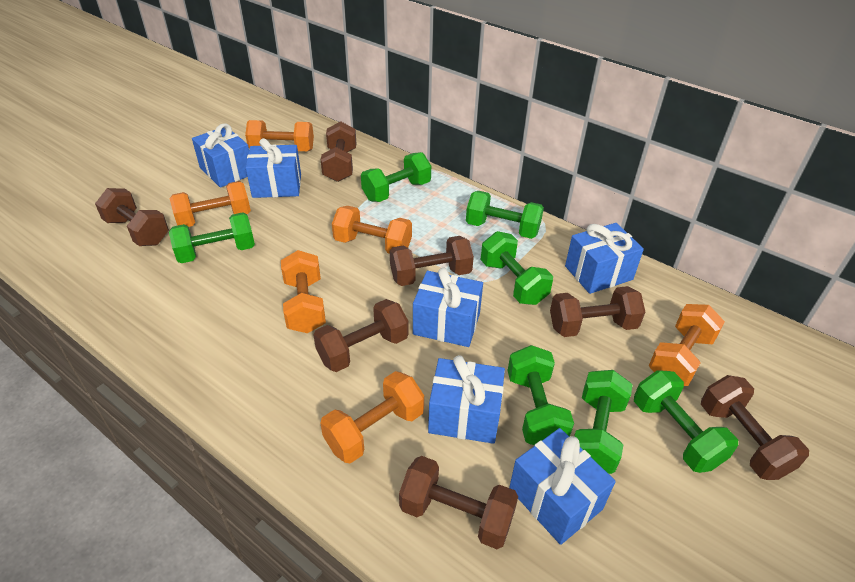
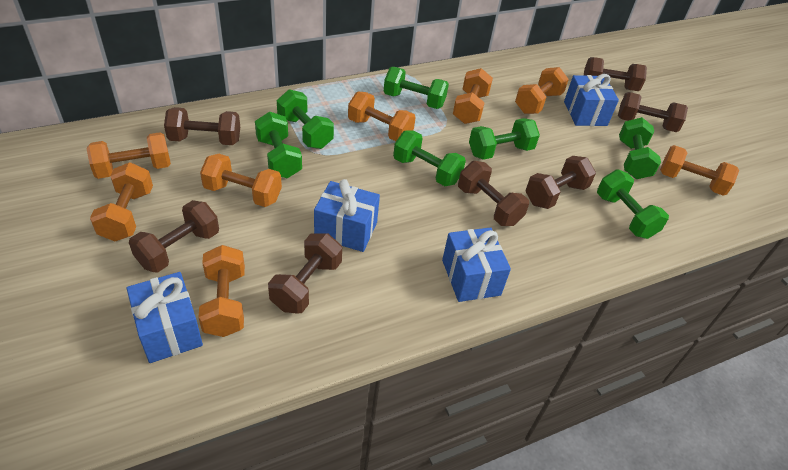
blue gift: 6 -> 4
orange dumbbell: 6 -> 8

